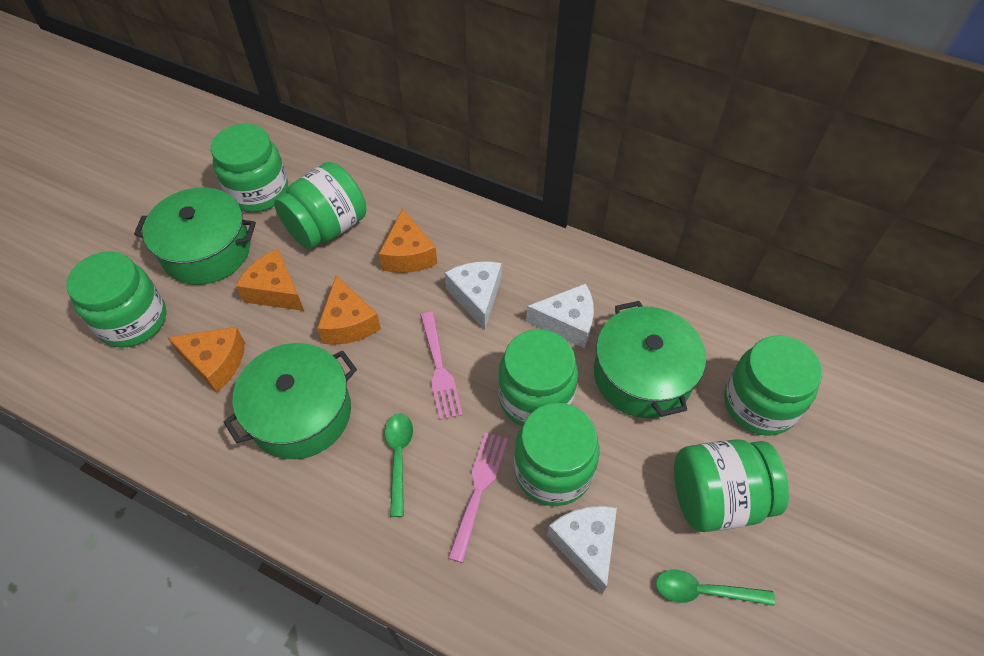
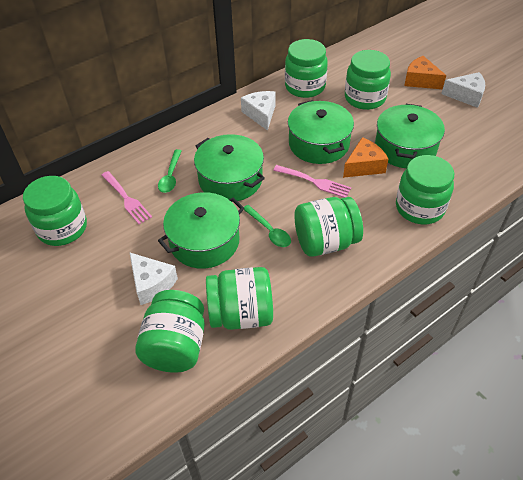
green pot: 3 -> 4
orange cheese: 4 -> 2

